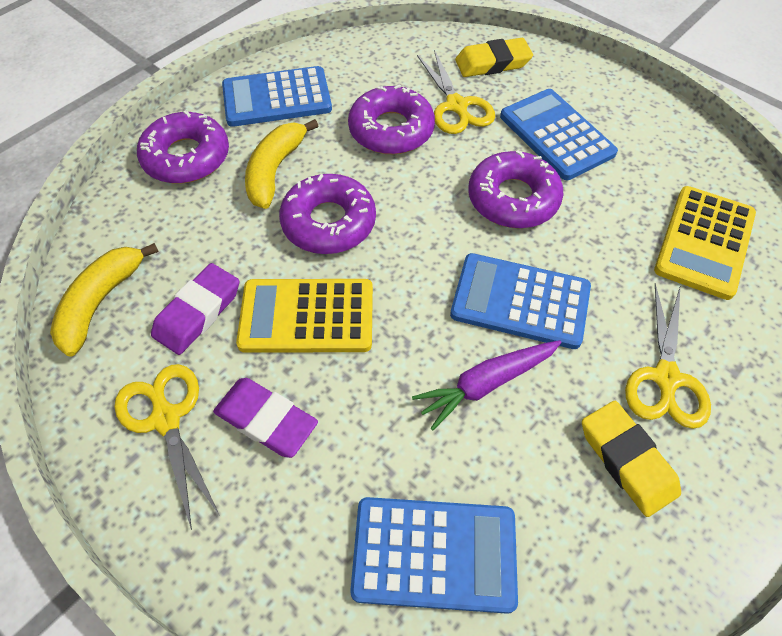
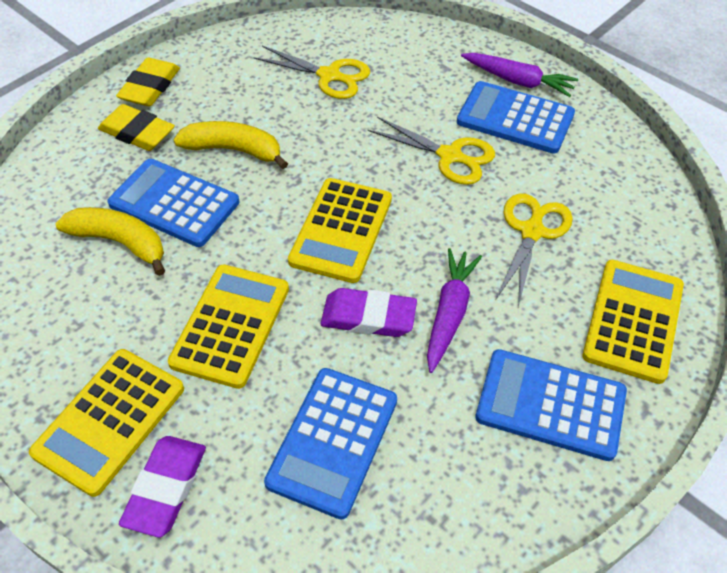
purple carrot: 1 -> 2
purple donut: 4 -> 0
yellow calculator: 2 -> 4

